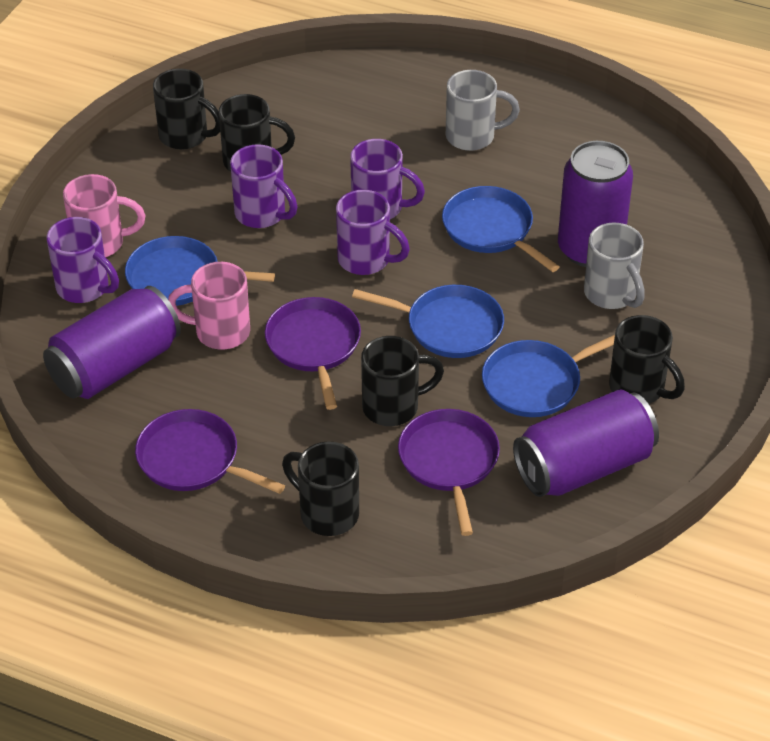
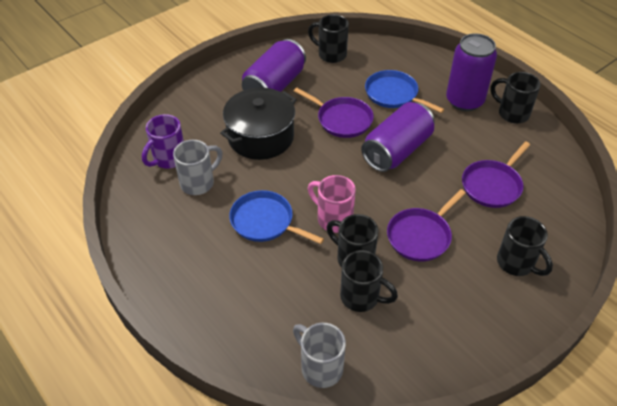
black pot: 0 -> 1
blue pan: 4 -> 2
pink mug: 2 -> 1
purple mug: 4 -> 1

